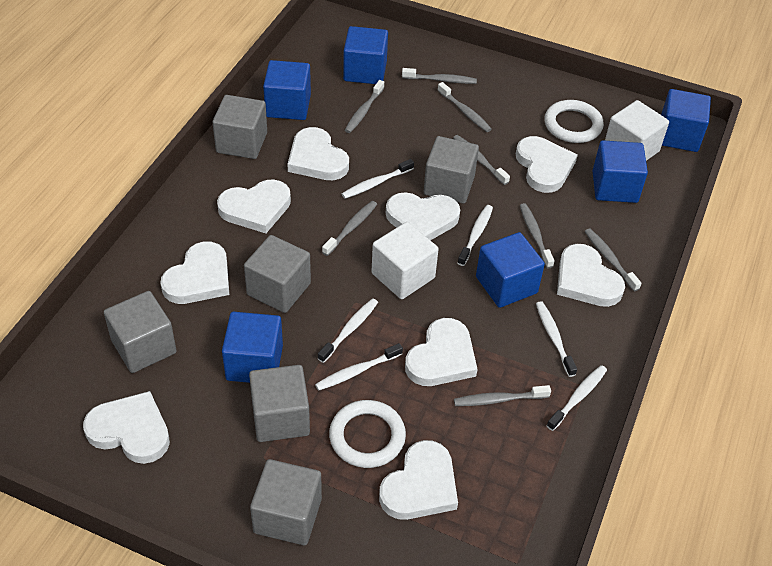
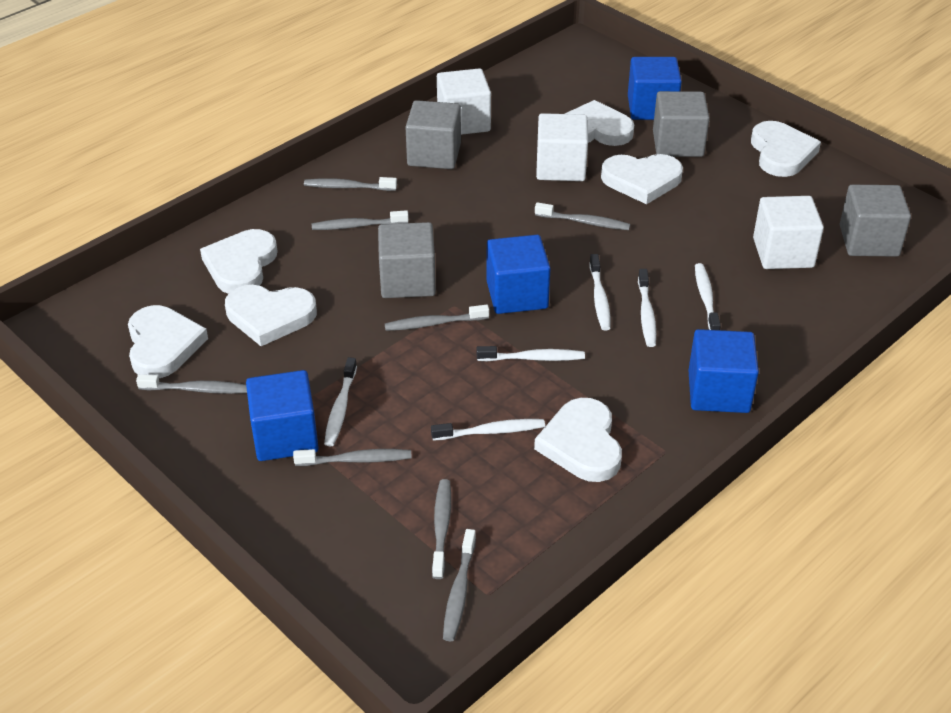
blue cube: 6 -> 4
grey cube: 6 -> 4
white cube: 2 -> 3
white heart: 9 -> 7
white ring: 2 -> 0

